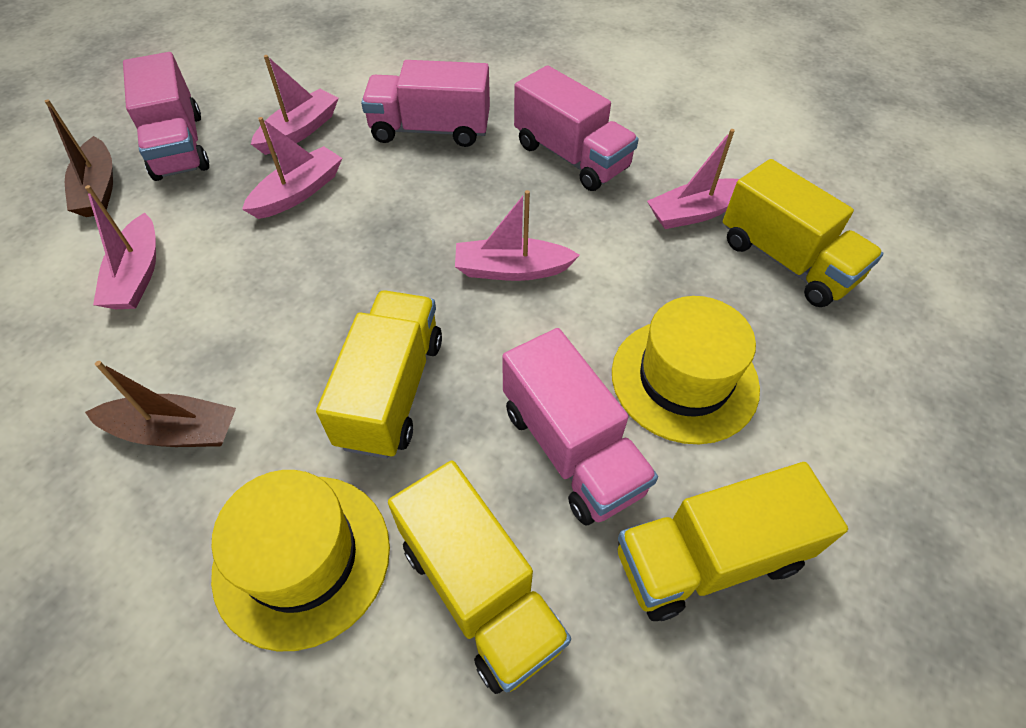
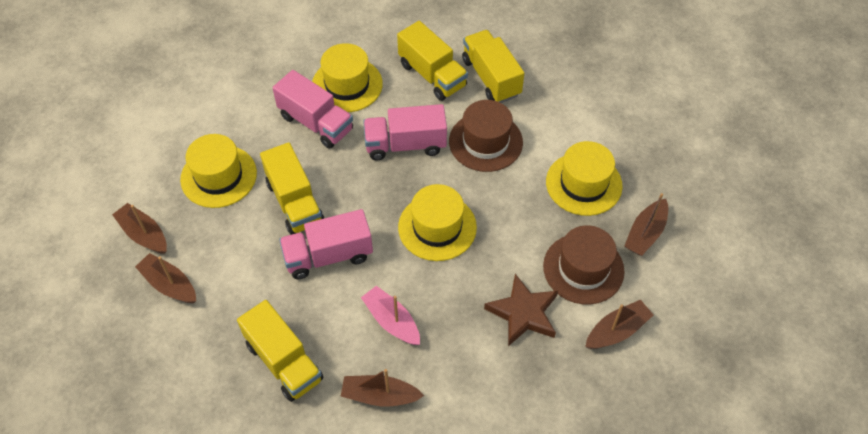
brown boat: 2 -> 5
brown hat: 0 -> 2
brown star: 0 -> 1
pink boat: 5 -> 1
pink truck: 4 -> 3
yellow hat: 2 -> 4

